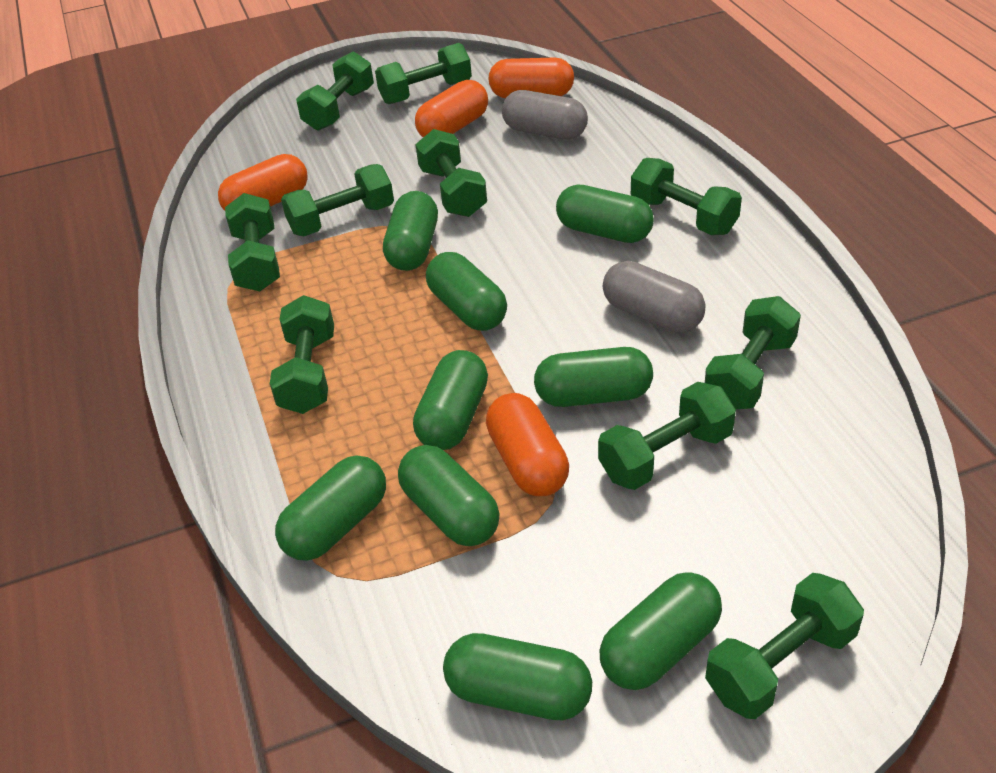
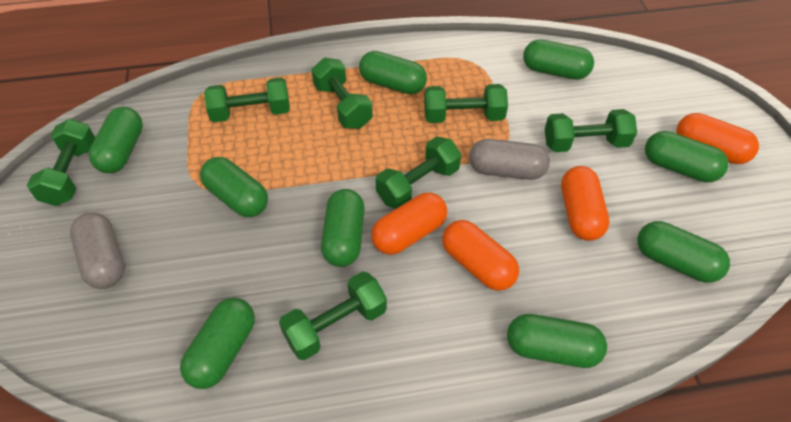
green dumbbell: 10 -> 7

